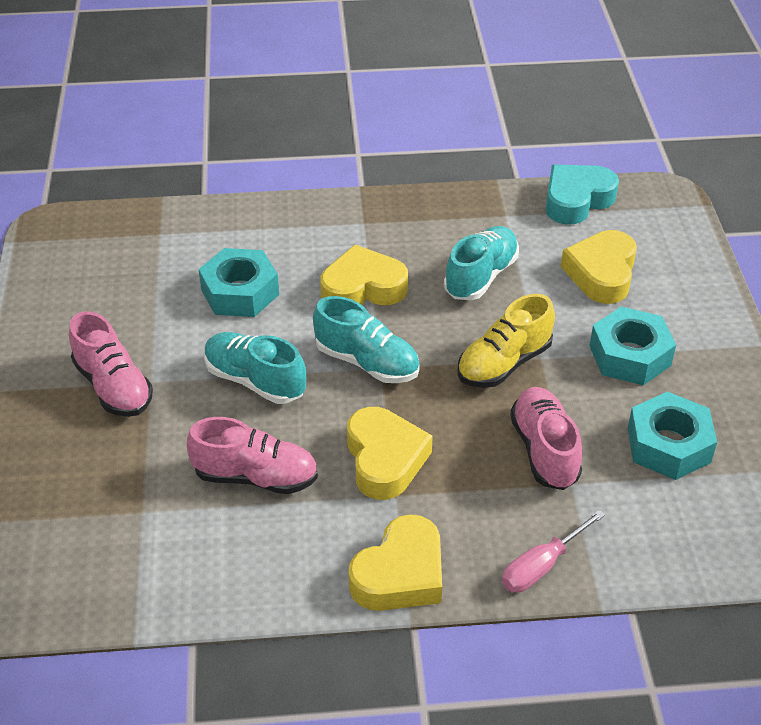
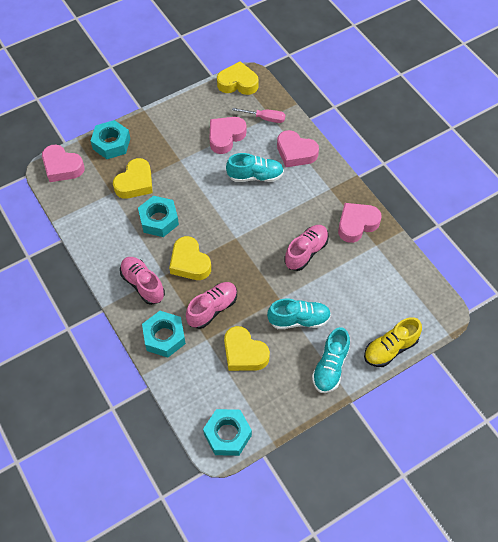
pink heart: 0 -> 4
turquoise heart: 1 -> 0
turquoise nut: 3 -> 4

